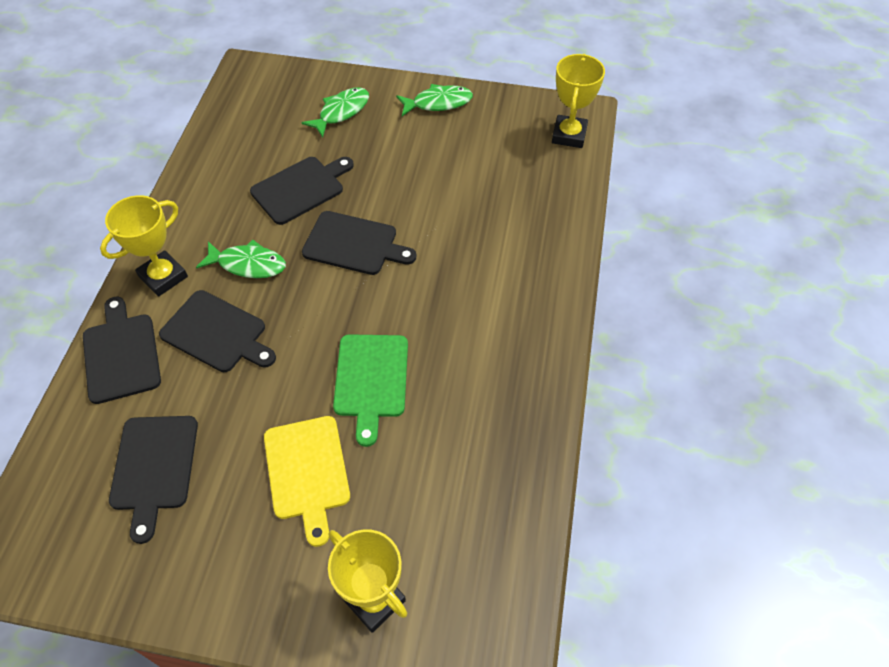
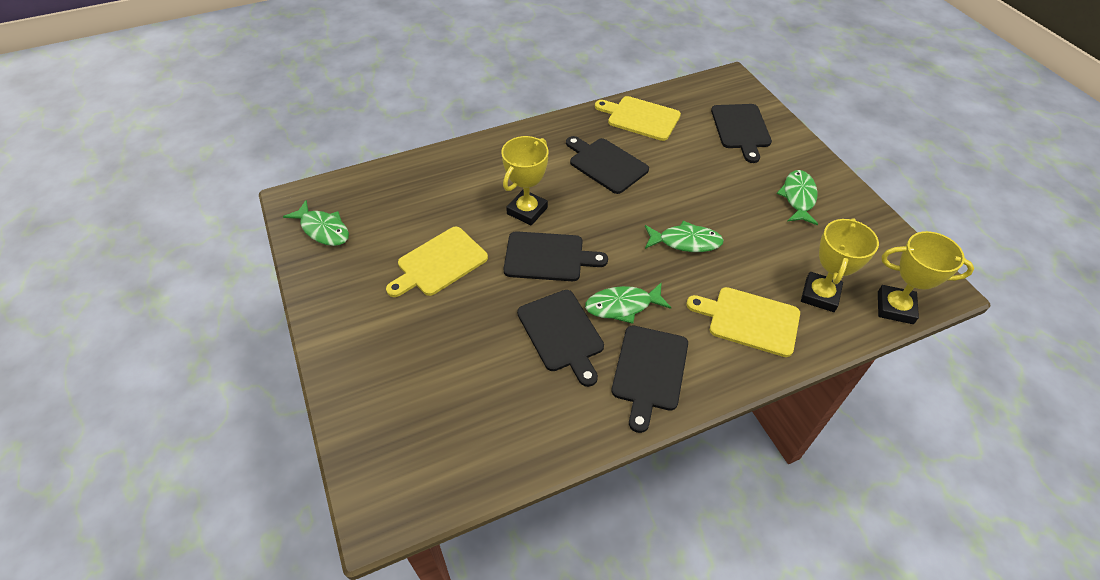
green cutting board: 1 -> 0
green fish: 3 -> 4
yellow cutting board: 1 -> 3

